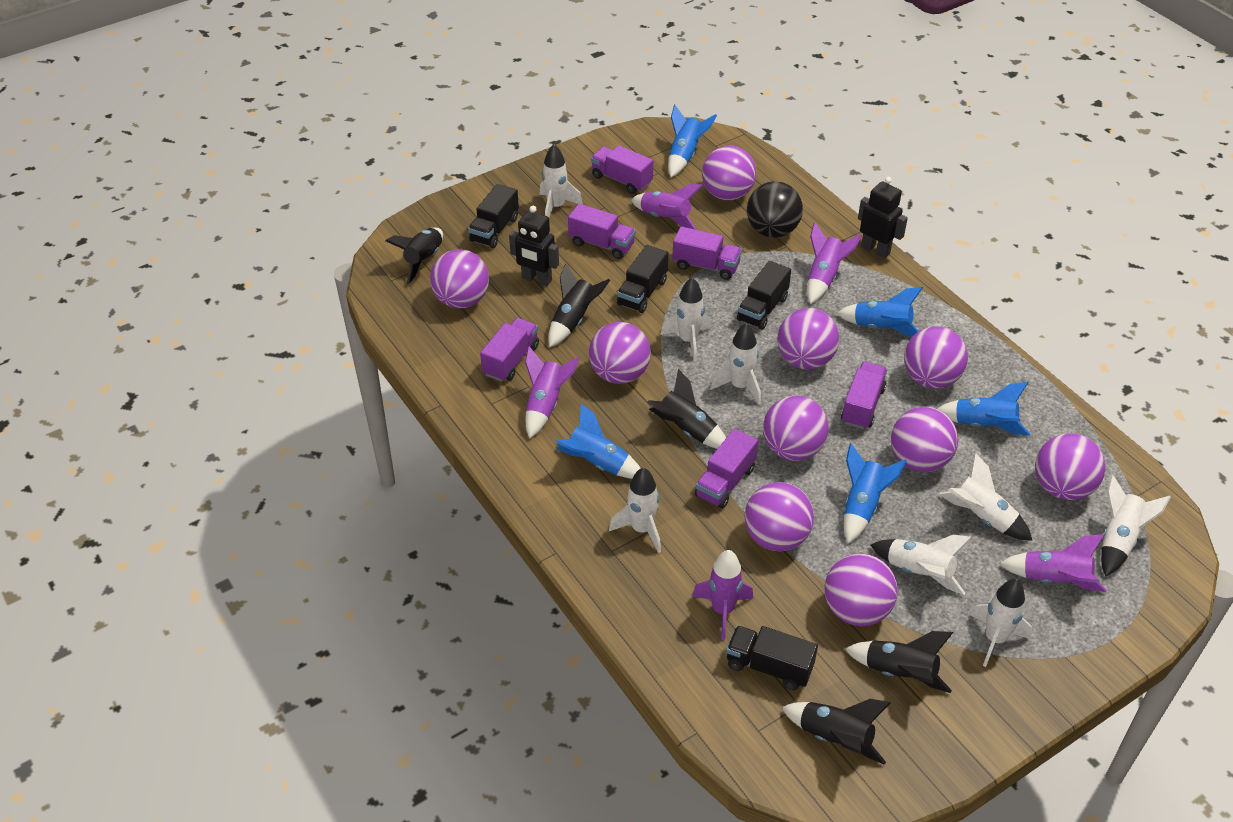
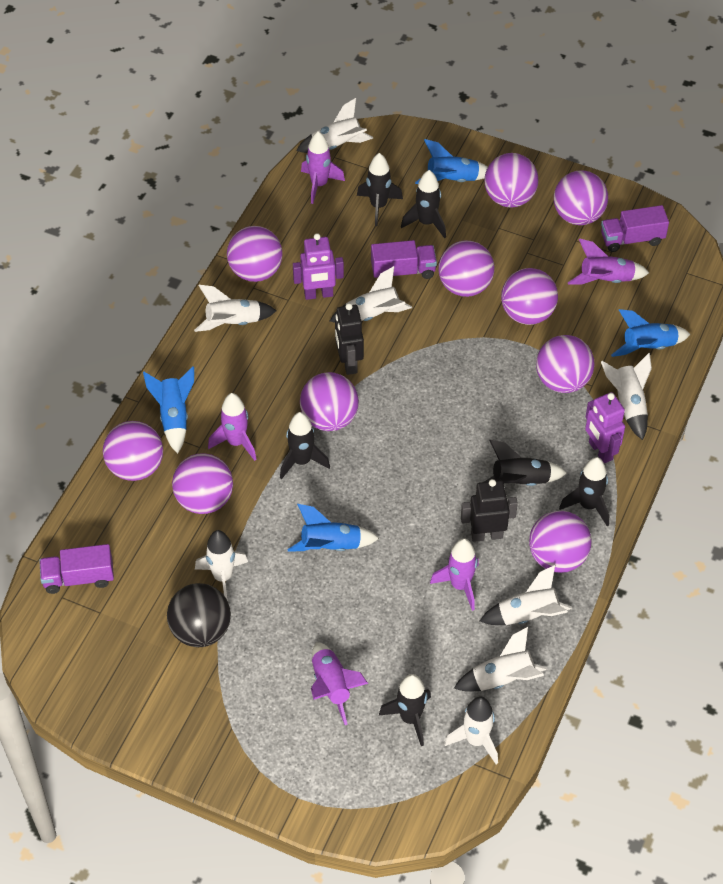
black rocket: 5 -> 6
black truck: 4 -> 0
blue rocket: 5 -> 4
purple robot: 0 -> 2
purple truck: 6 -> 3

